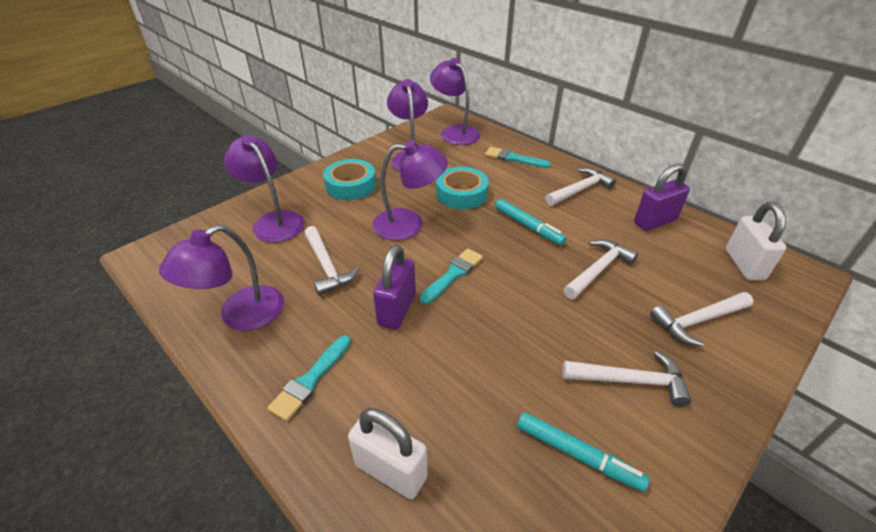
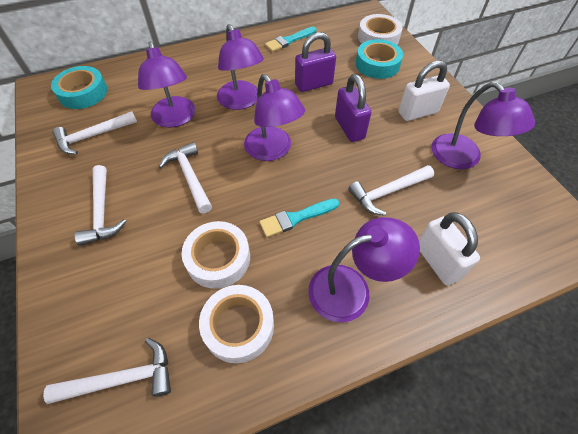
turquoise brush: 3 -> 2
turquoise marker: 2 -> 0
white tape: 0 -> 3

